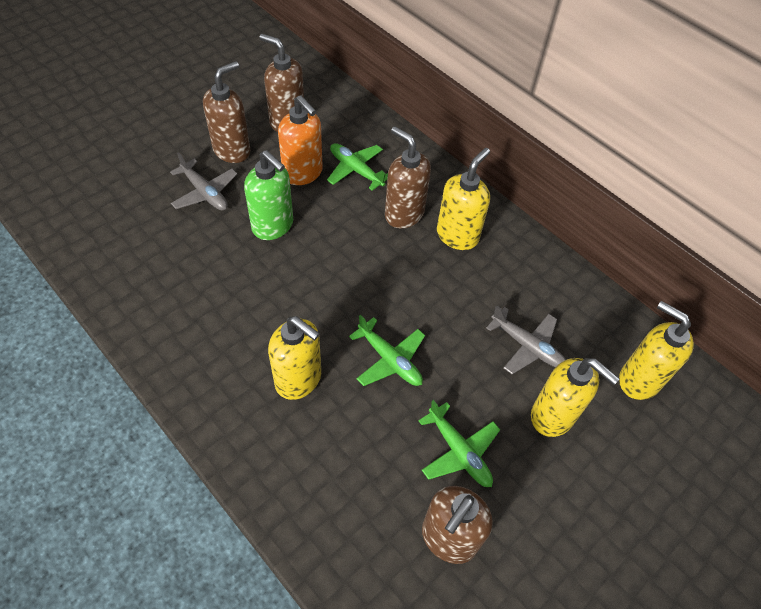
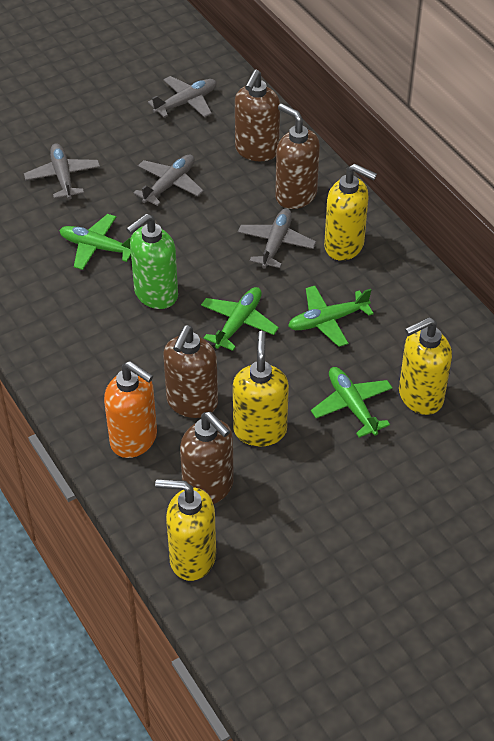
green plane: 3 -> 4
grey plane: 2 -> 4

